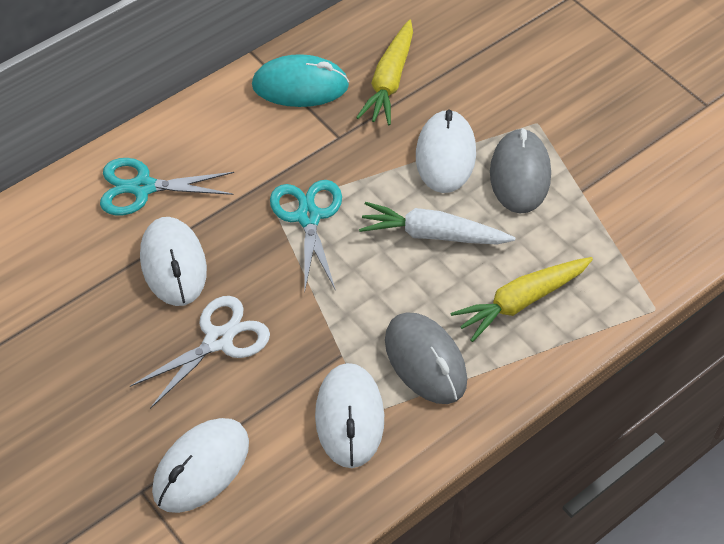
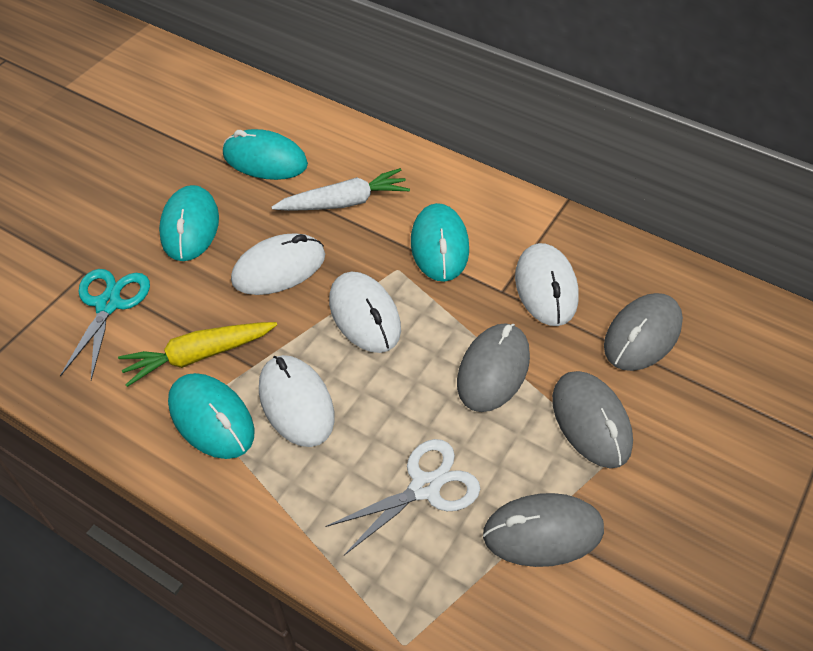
grey mouse: 2 -> 4
turquoise mouse: 1 -> 4
turquoise scissors: 2 -> 1
yellow carrot: 2 -> 1

